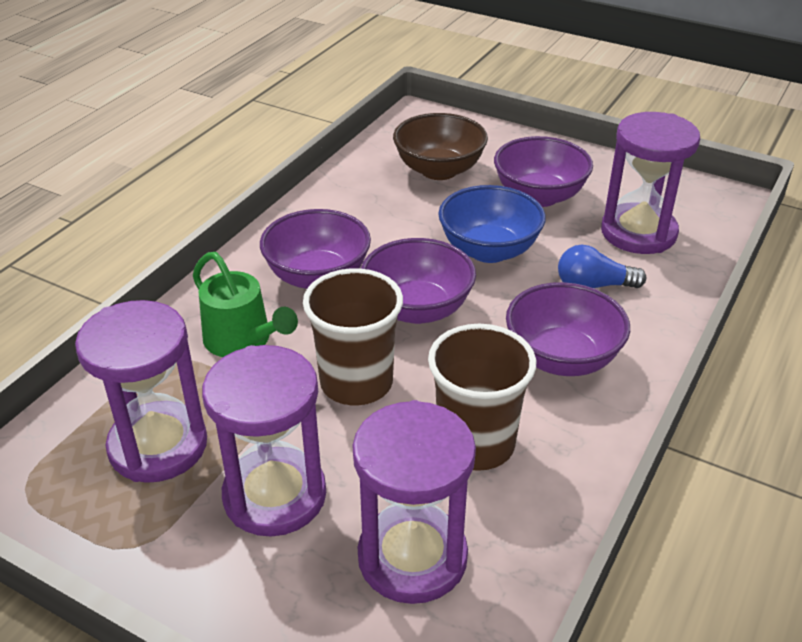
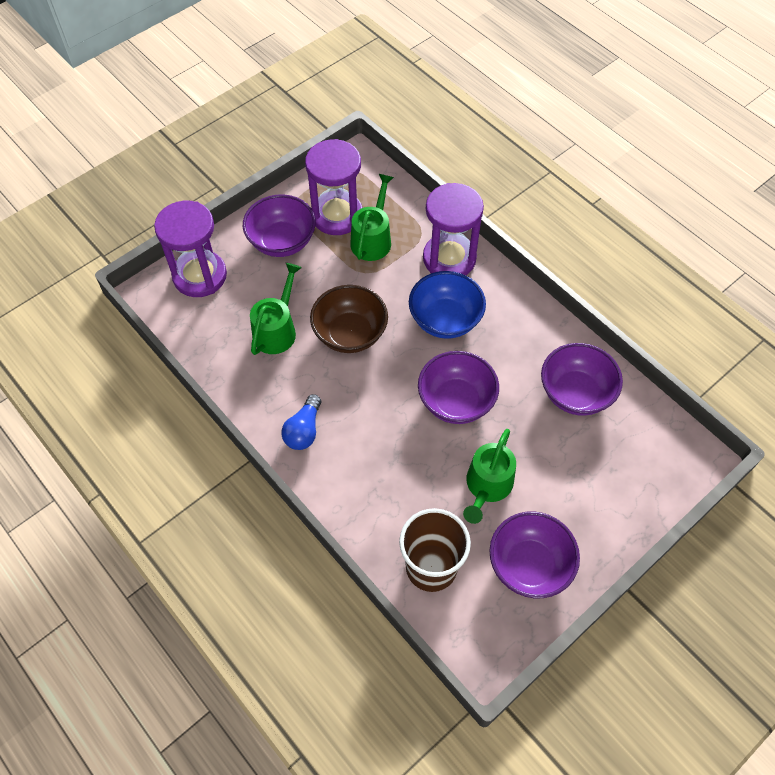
brown cup: 2 -> 1
green watering can: 1 -> 3
purple hourglass: 4 -> 3

